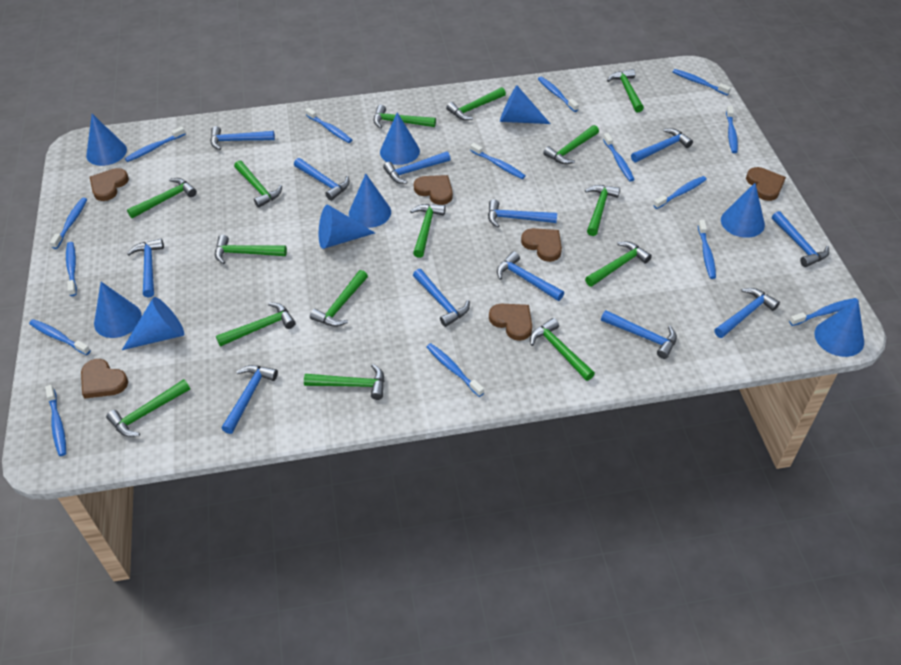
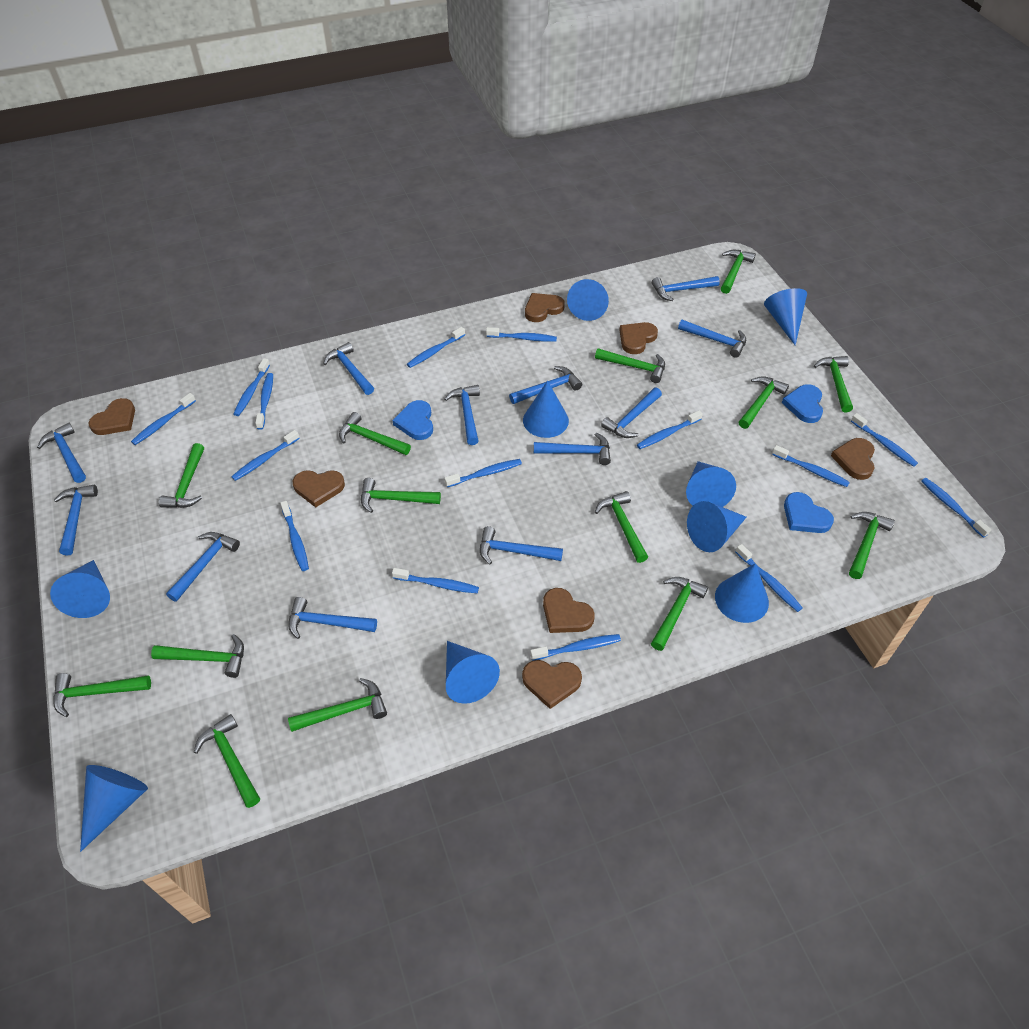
blue heart: 0 -> 3
brown heart: 6 -> 7
green hammer: 15 -> 14

